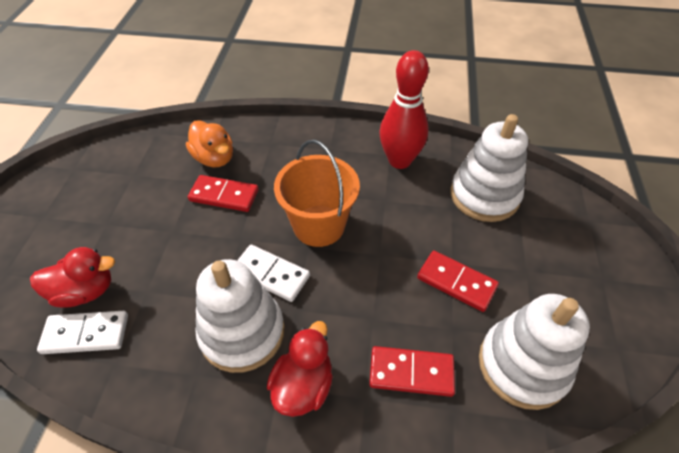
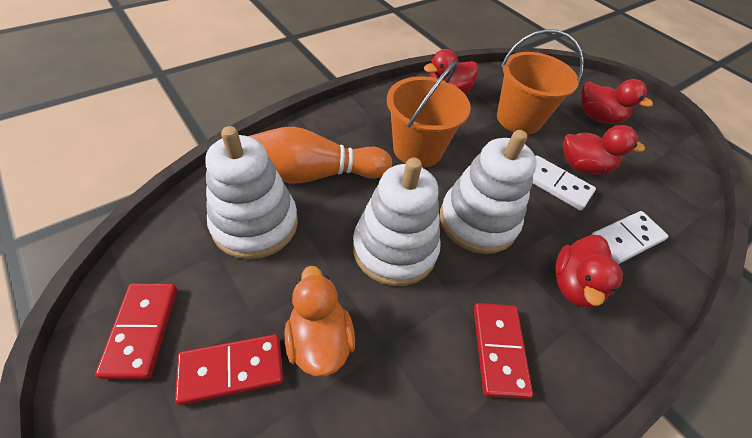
orange bowling pin: 0 -> 1
orange bucket: 1 -> 2
red bowling pin: 1 -> 0
red duck: 2 -> 4

